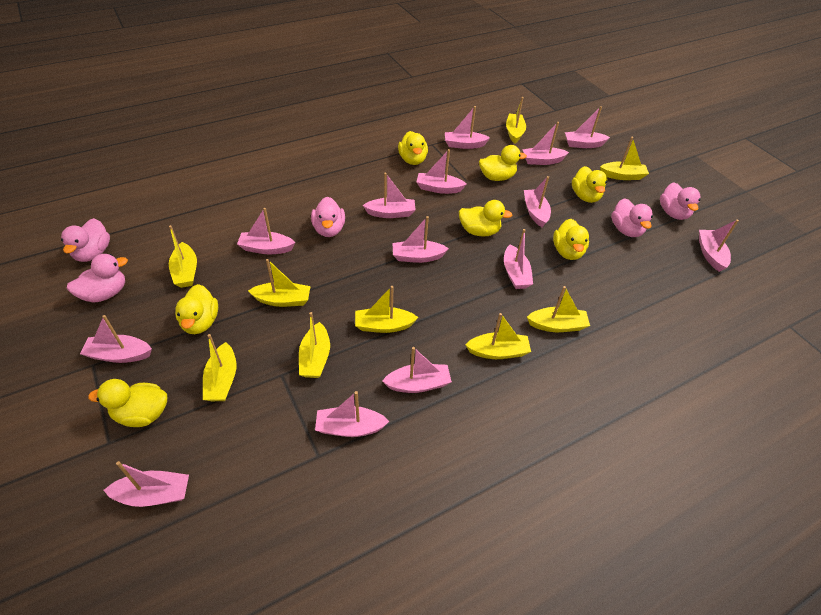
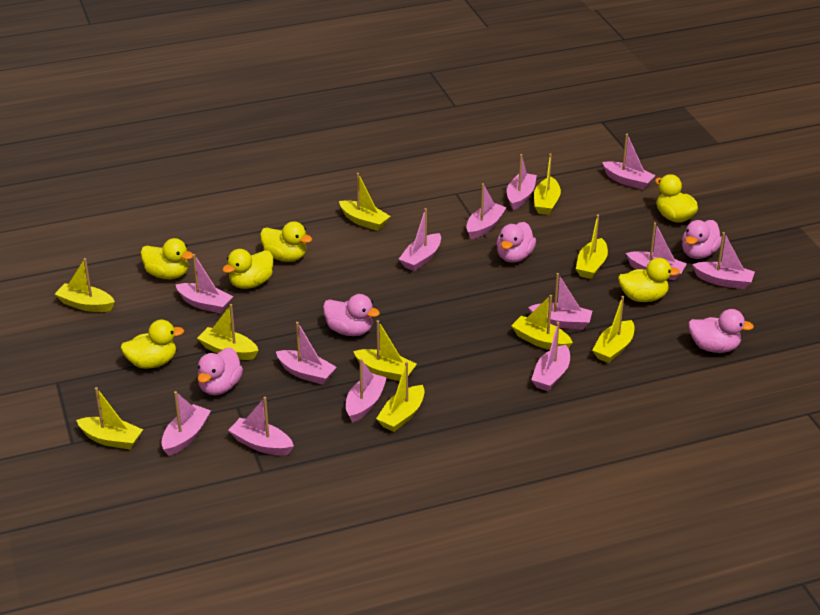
pink boat: 14 -> 13
yellow boat: 9 -> 10
yellow duck: 7 -> 6

